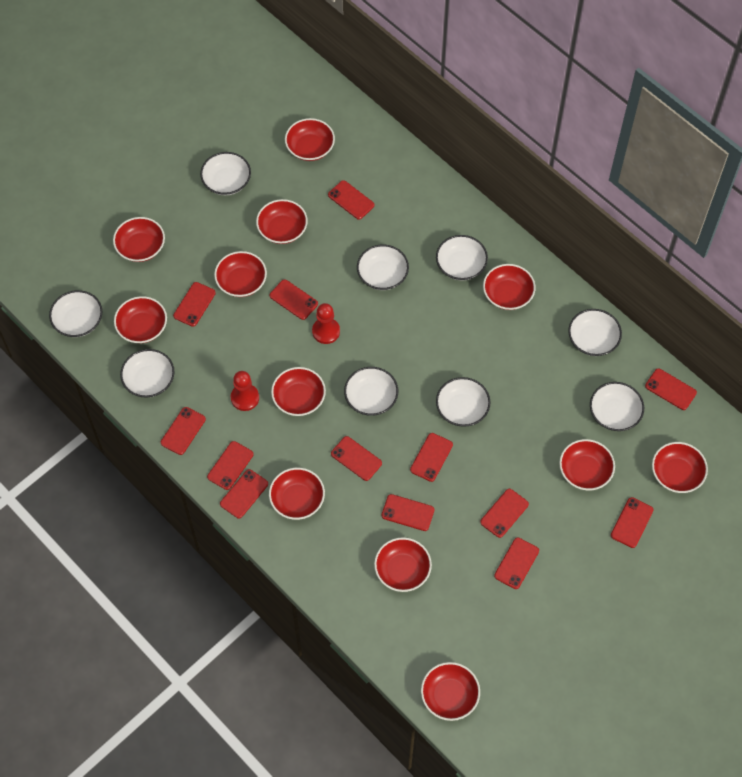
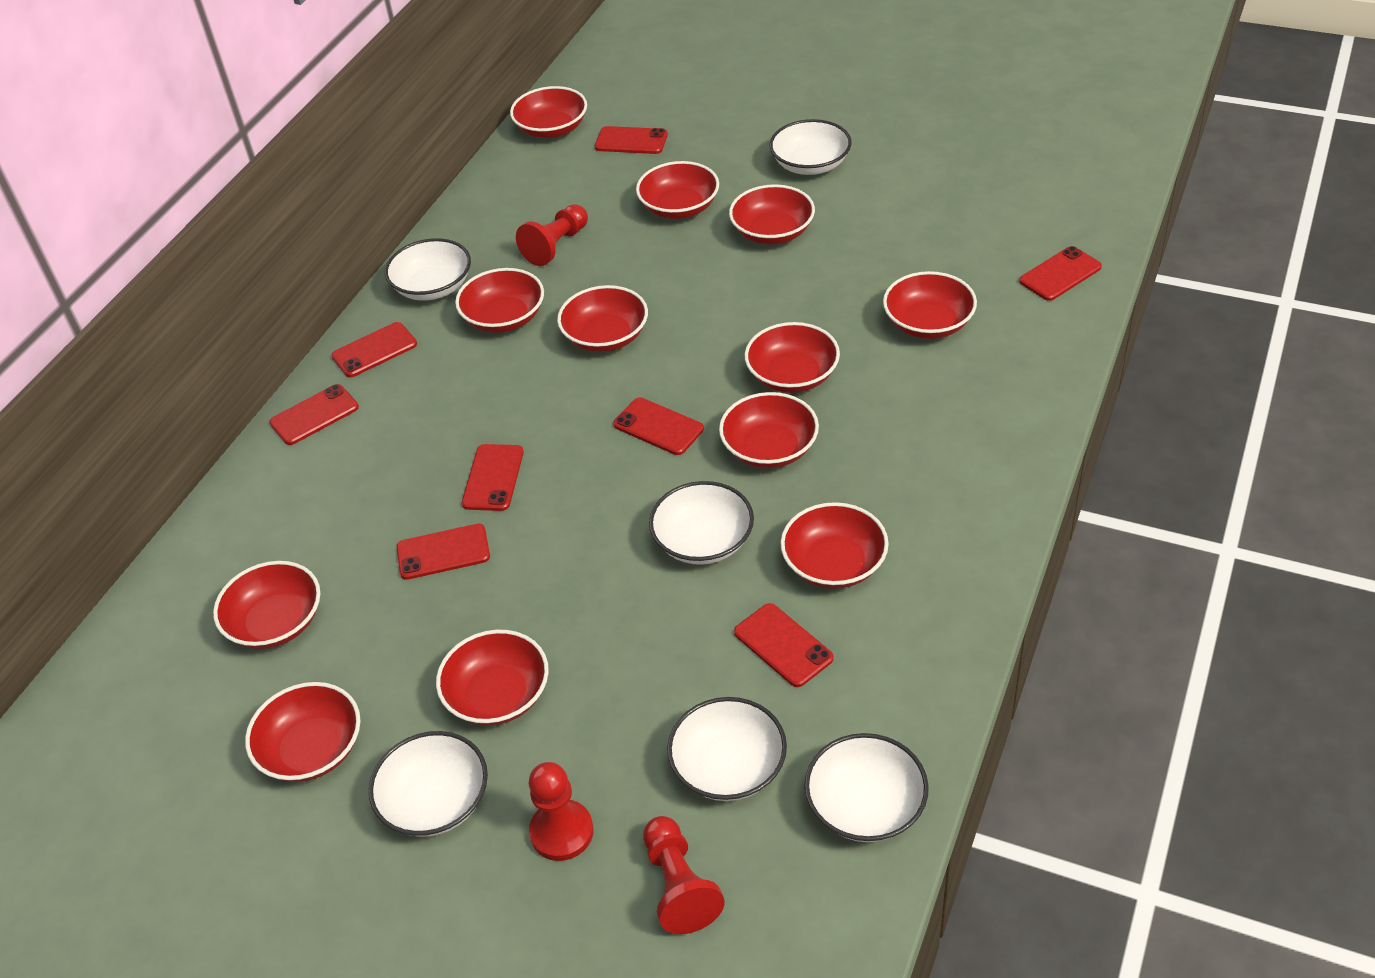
red pawn: 2 -> 3
red phone: 13 -> 8
white bowl: 9 -> 6

